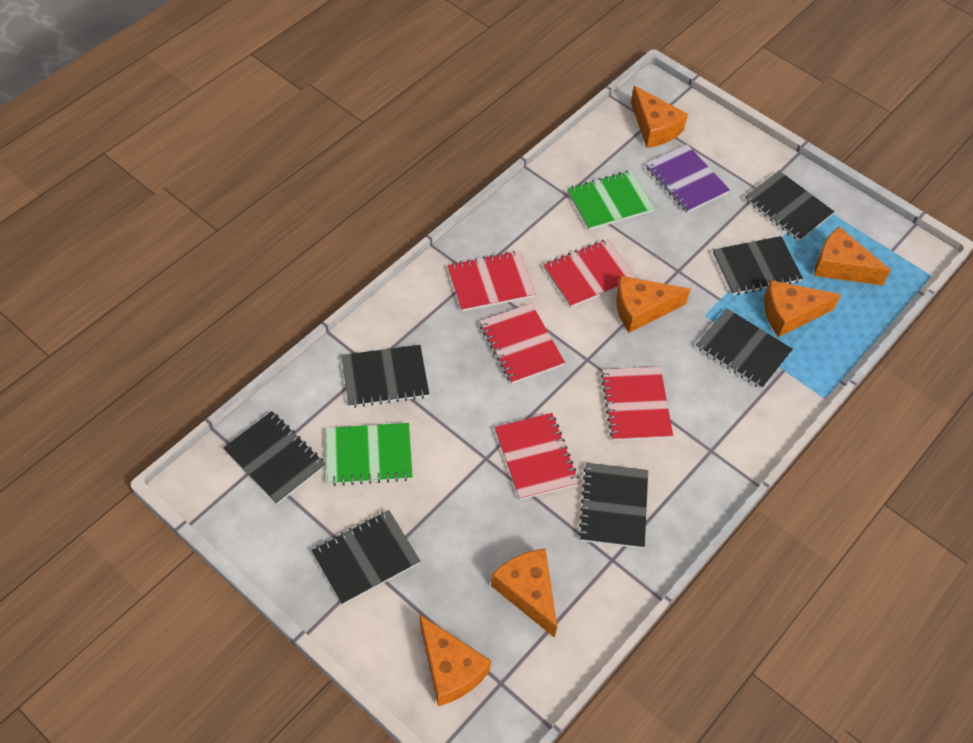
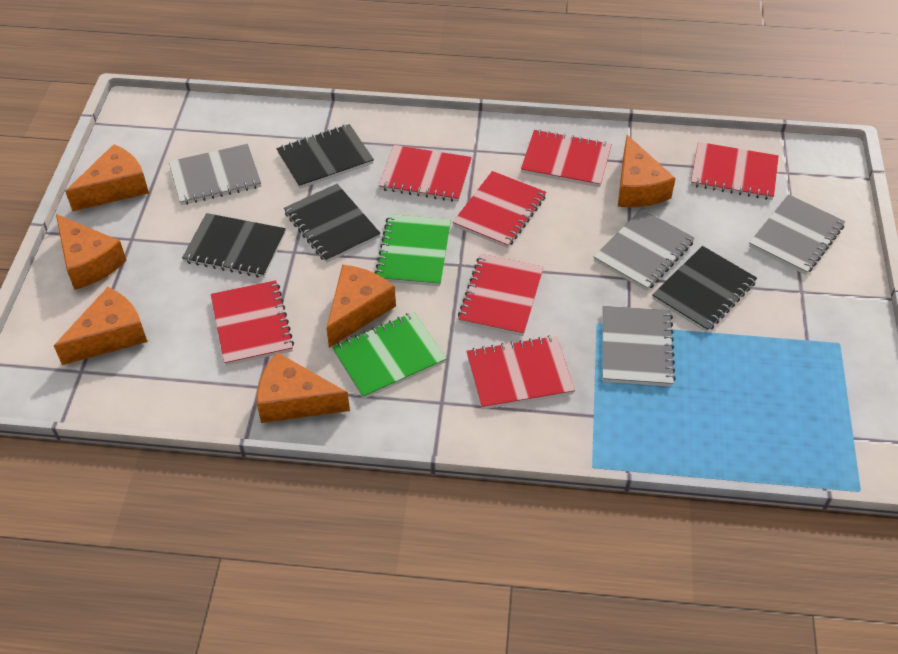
black notebook: 7 -> 4
grey notebook: 0 -> 4
purple notebook: 1 -> 0
red notebook: 5 -> 7

